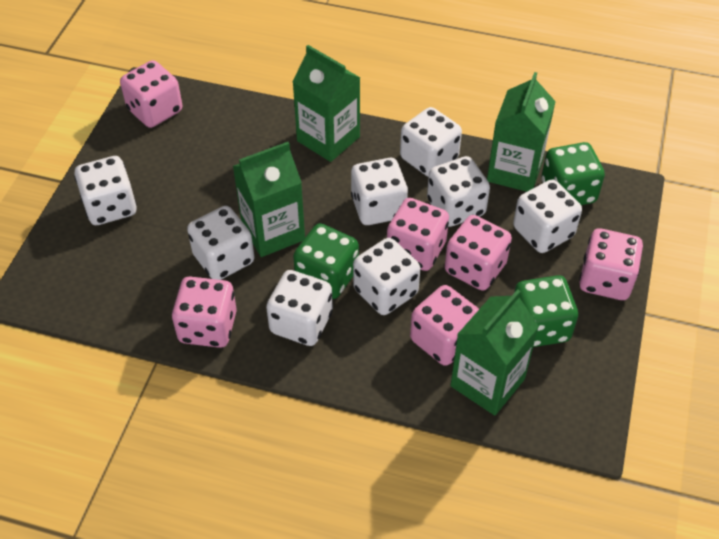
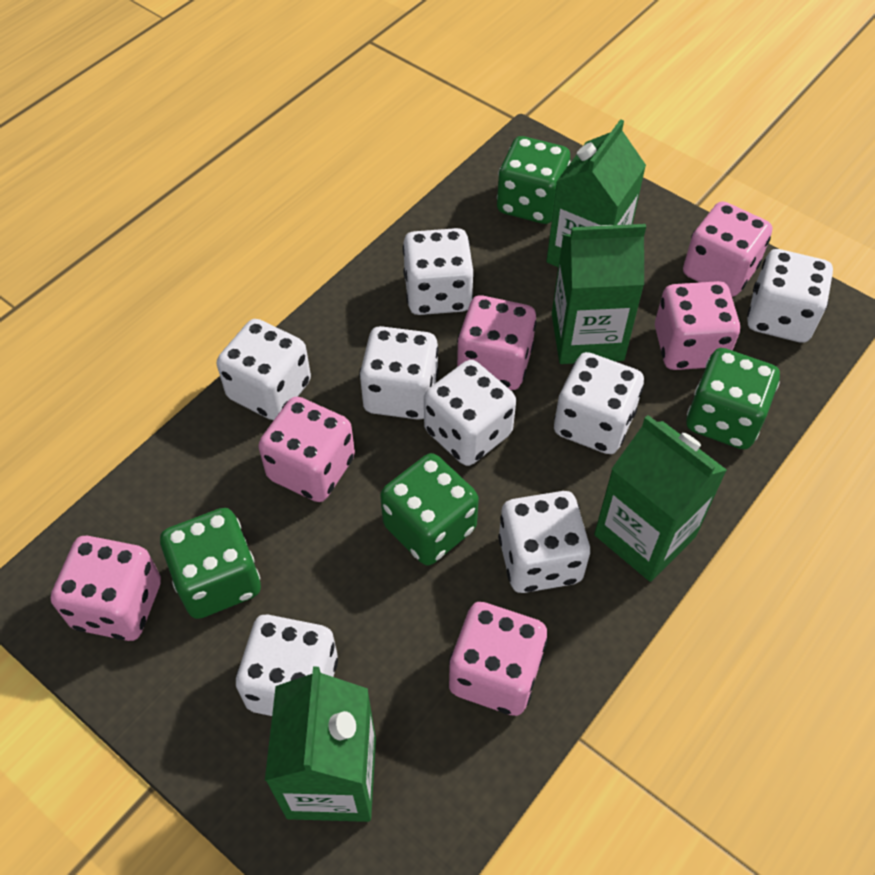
green dice: 3 -> 4

